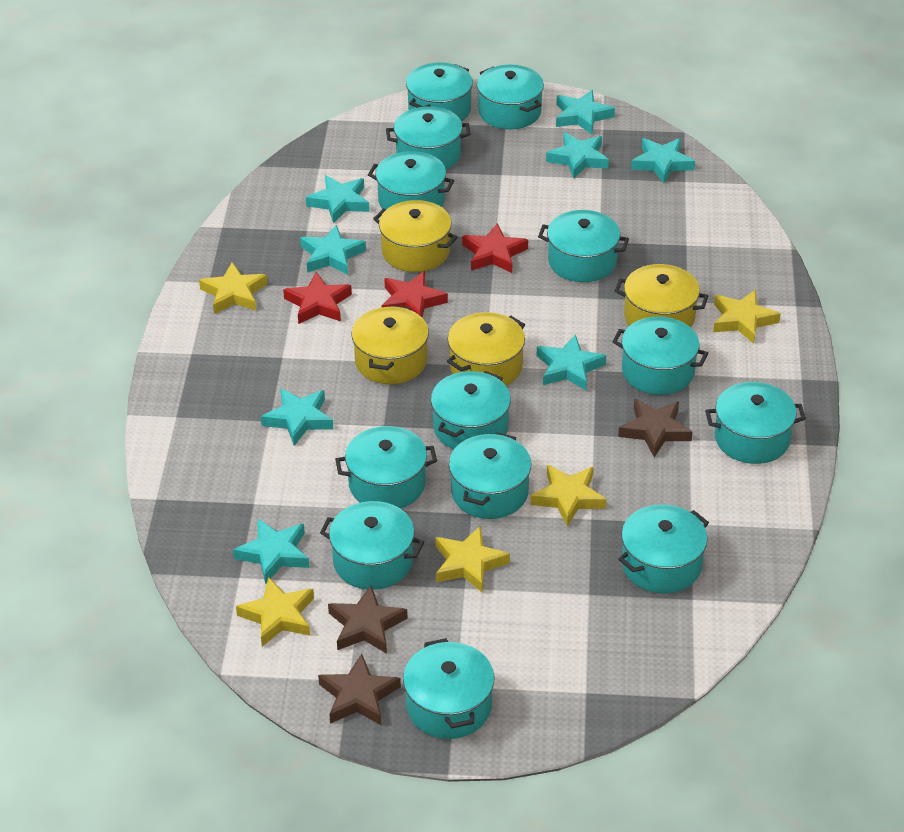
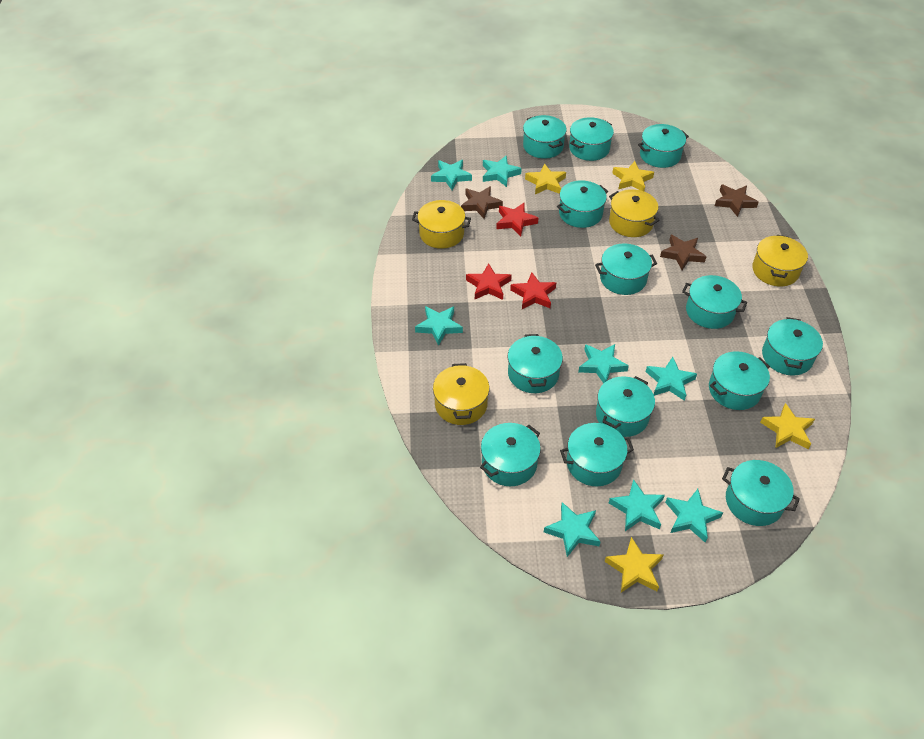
yellow star: 5 -> 4

